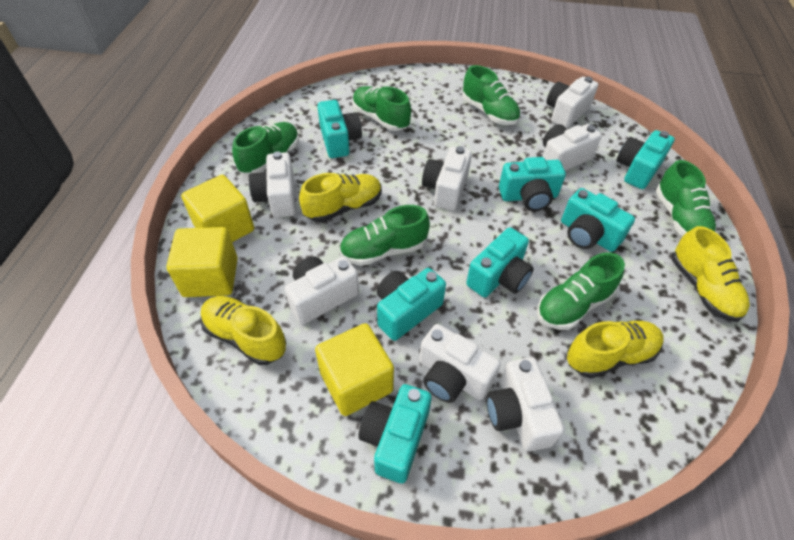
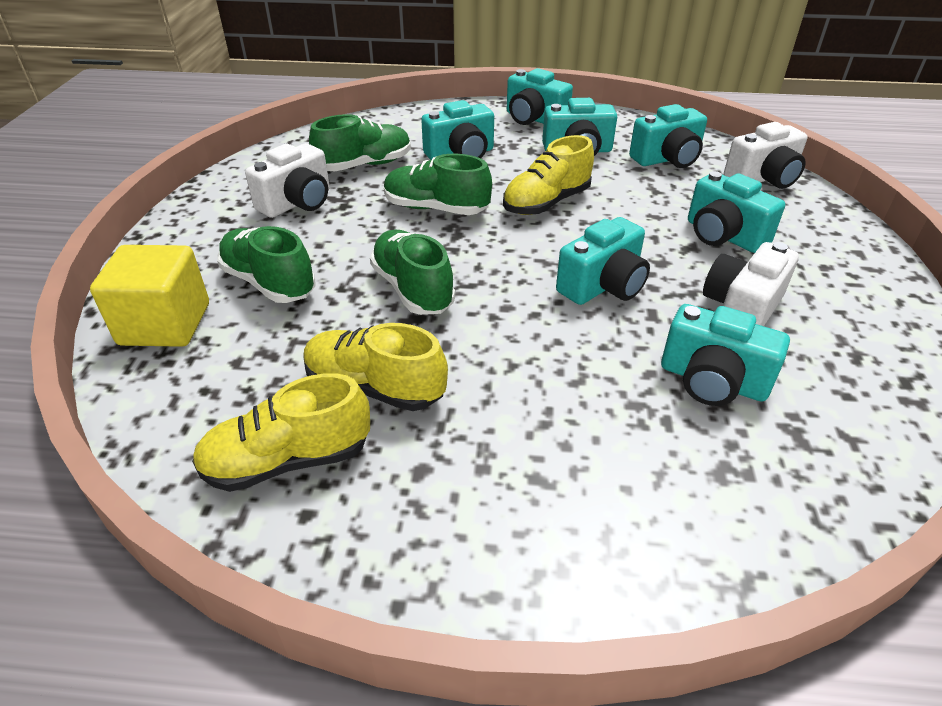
green shoe: 6 -> 4
white camera: 7 -> 3
yellow cube: 3 -> 1
yellow shoe: 4 -> 3

